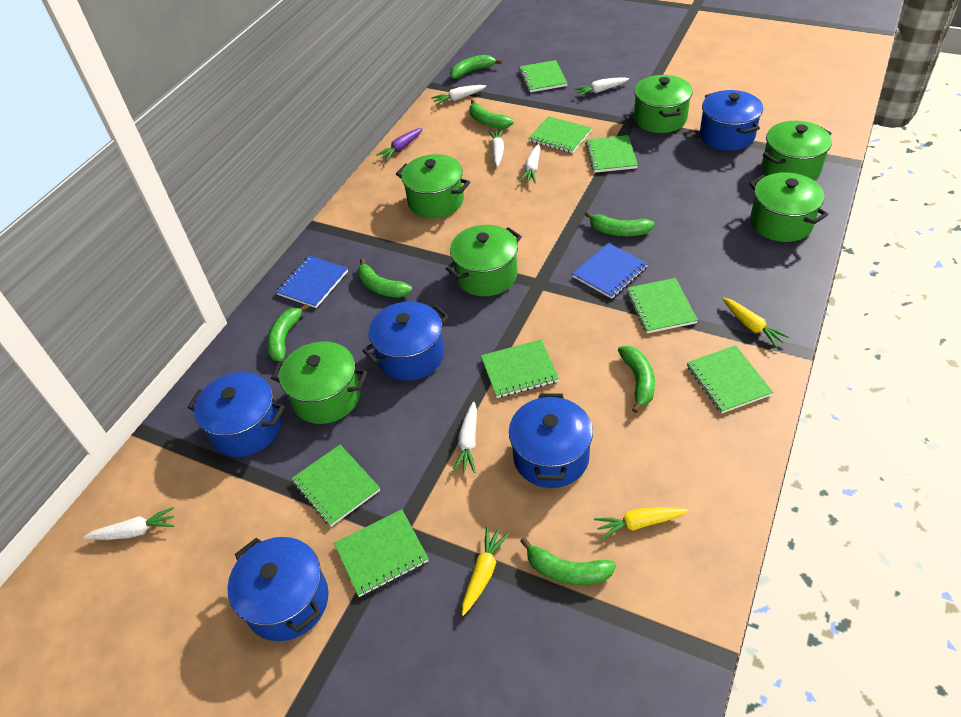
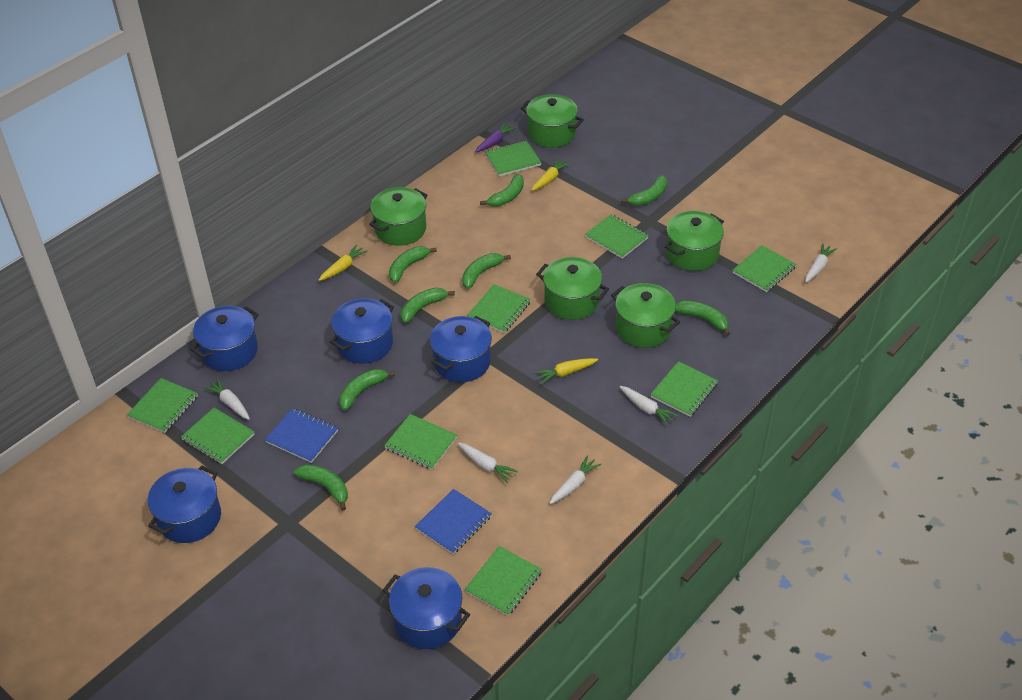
green banana: 7 -> 8
green notebook: 8 -> 9
green pot: 6 -> 5
white carrot: 6 -> 5

